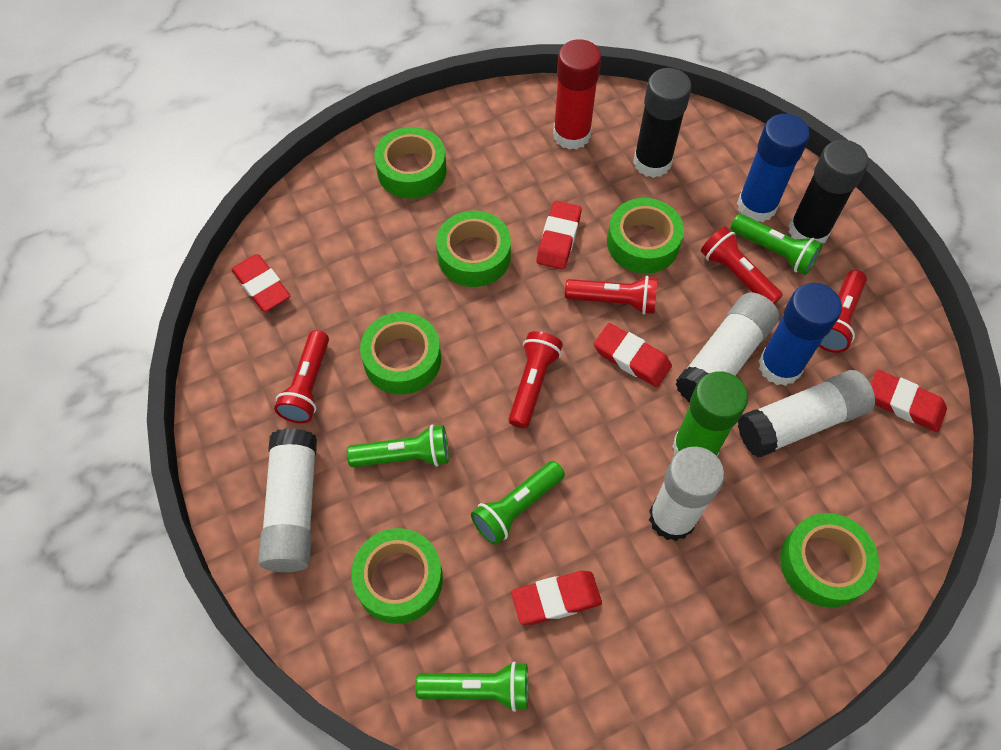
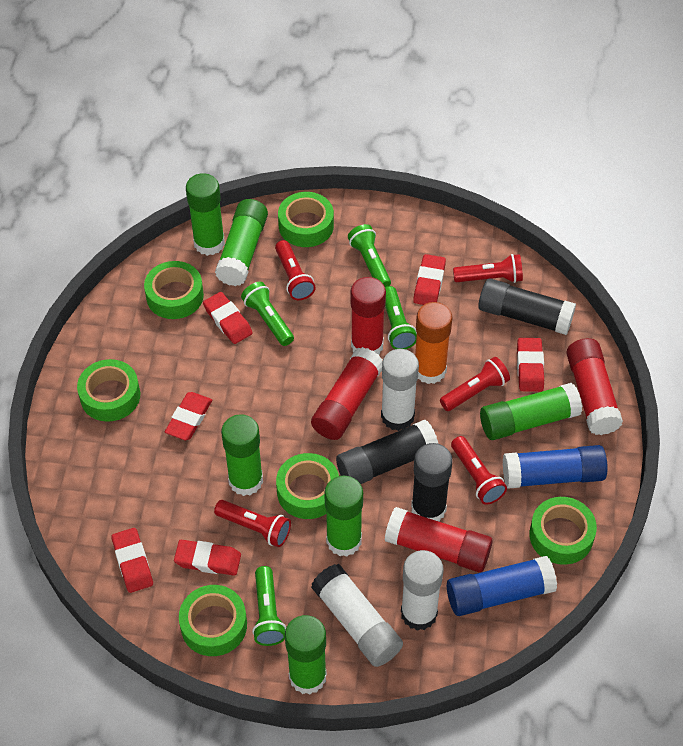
black glue stick: 2 -> 3
green glue stick: 1 -> 6
orange glue stick: 0 -> 1
red eraser: 5 -> 6
red glue stick: 1 -> 4
white glue stick: 4 -> 3

